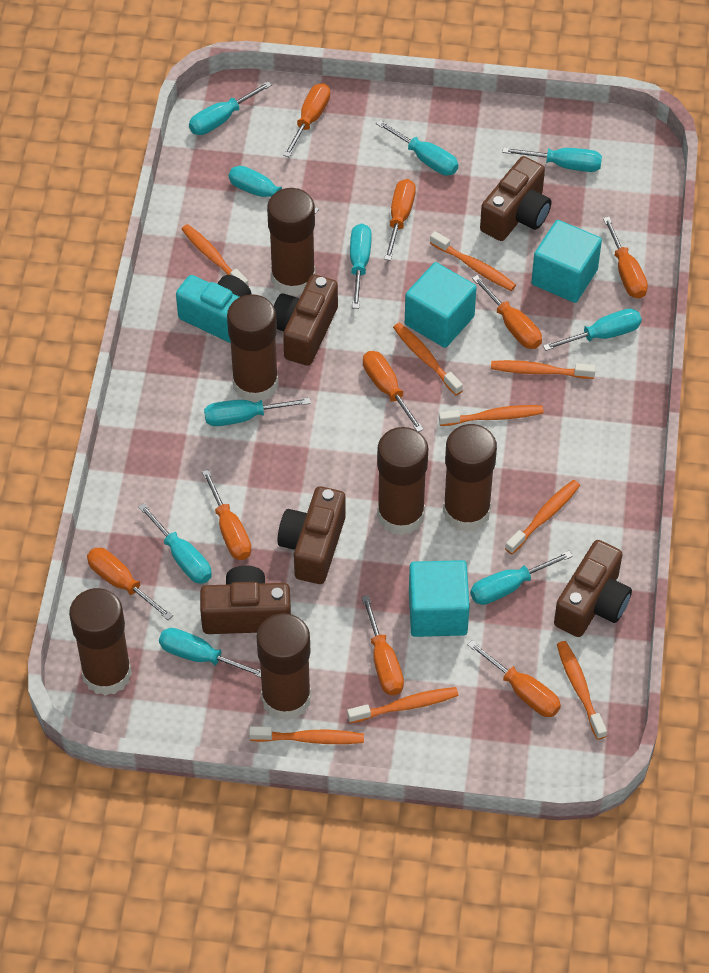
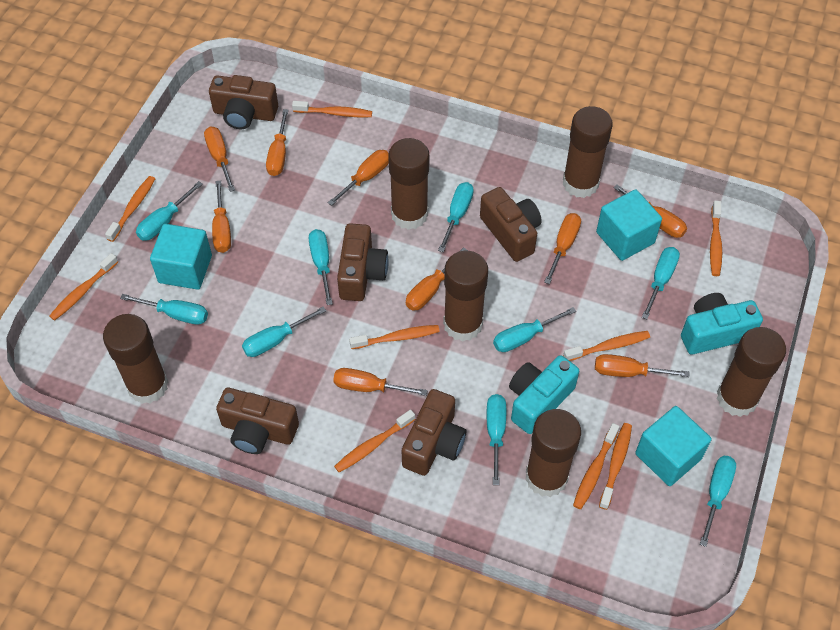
turquoise camera: 1 -> 2
turquoise screwdriver: 10 -> 9

